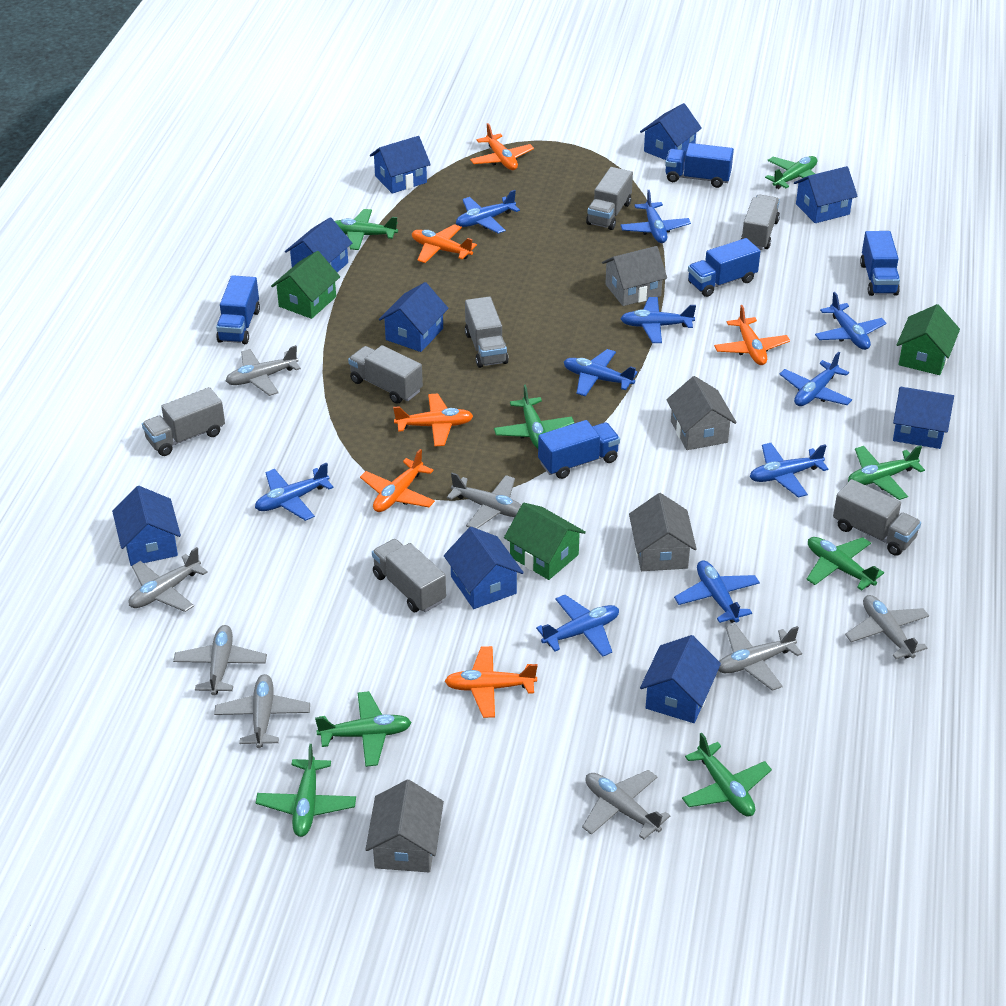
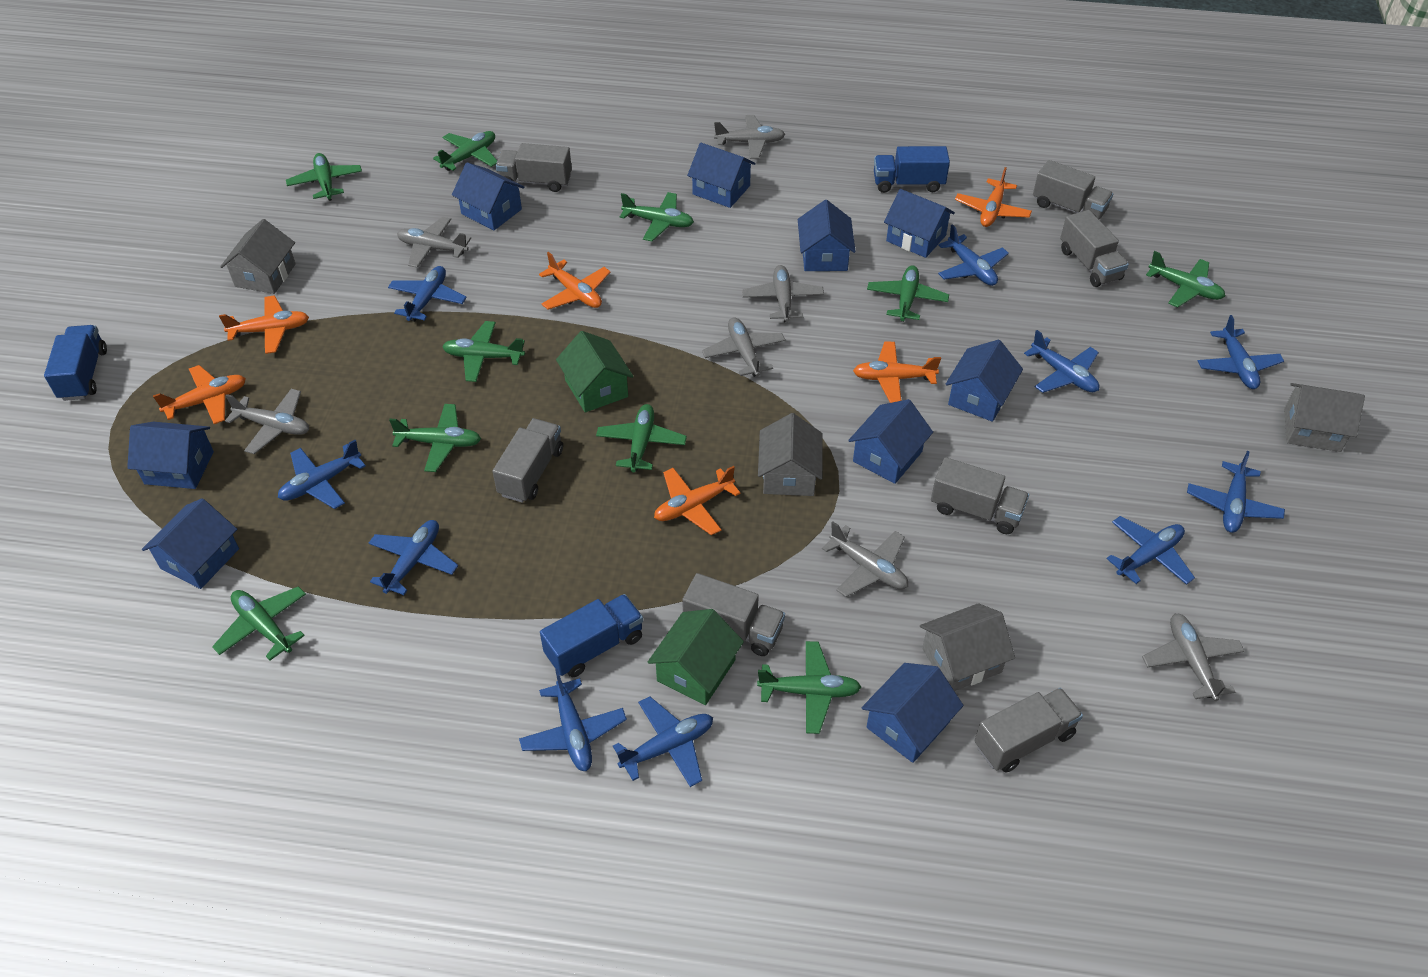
blue truck: 5 -> 3
green house: 3 -> 2
green plane: 8 -> 10
grey plane: 8 -> 7

